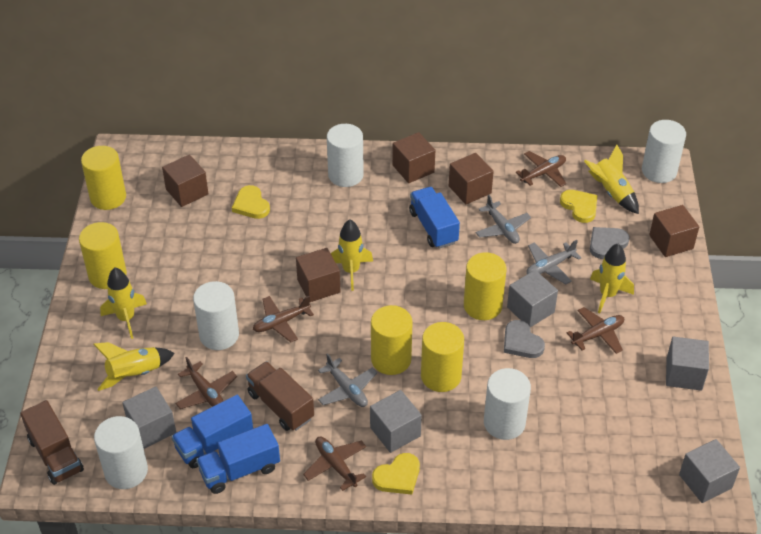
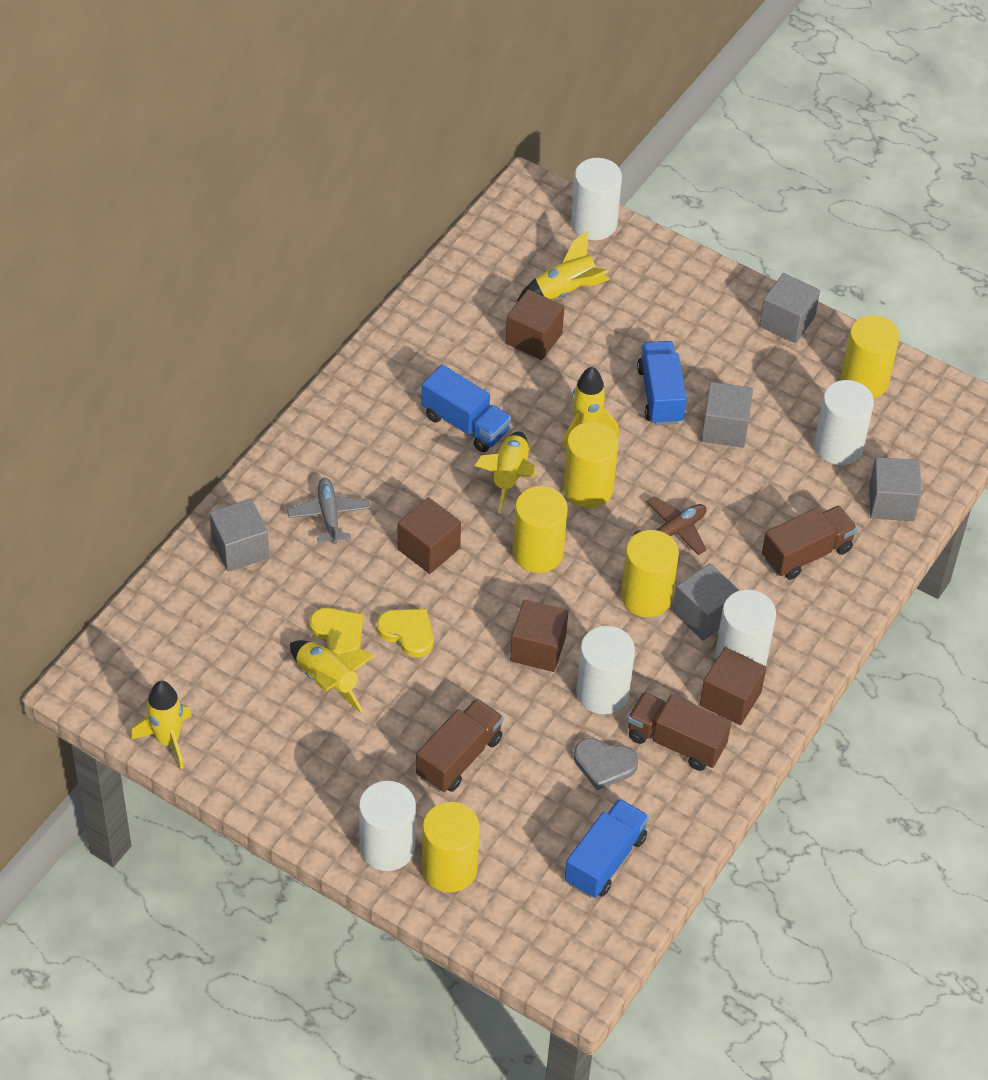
brown cube: 5 -> 4
brown plane: 5 -> 1
brown truck: 2 -> 3
grey heart: 2 -> 1
grey plane: 3 -> 1
yellow heart: 3 -> 2

